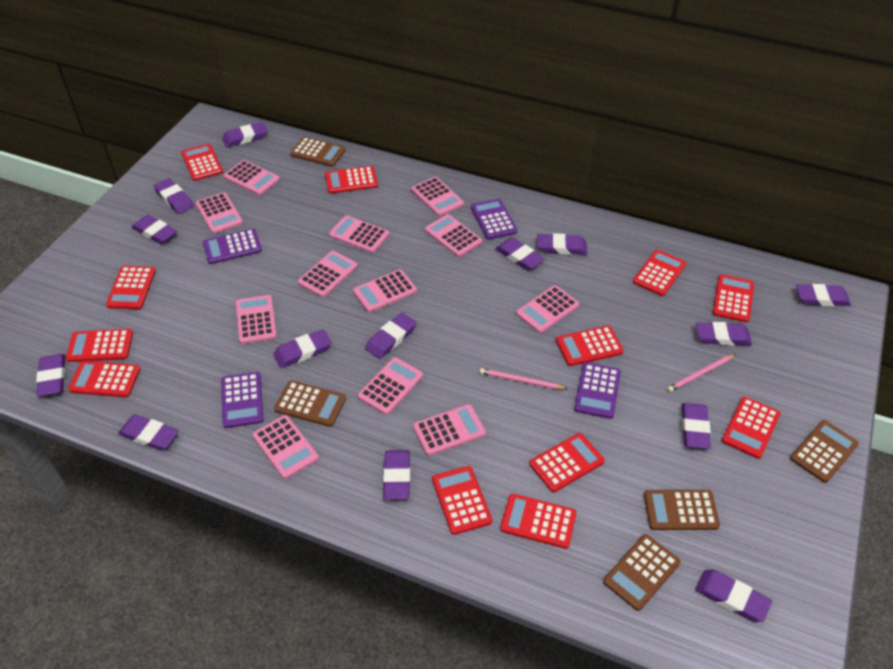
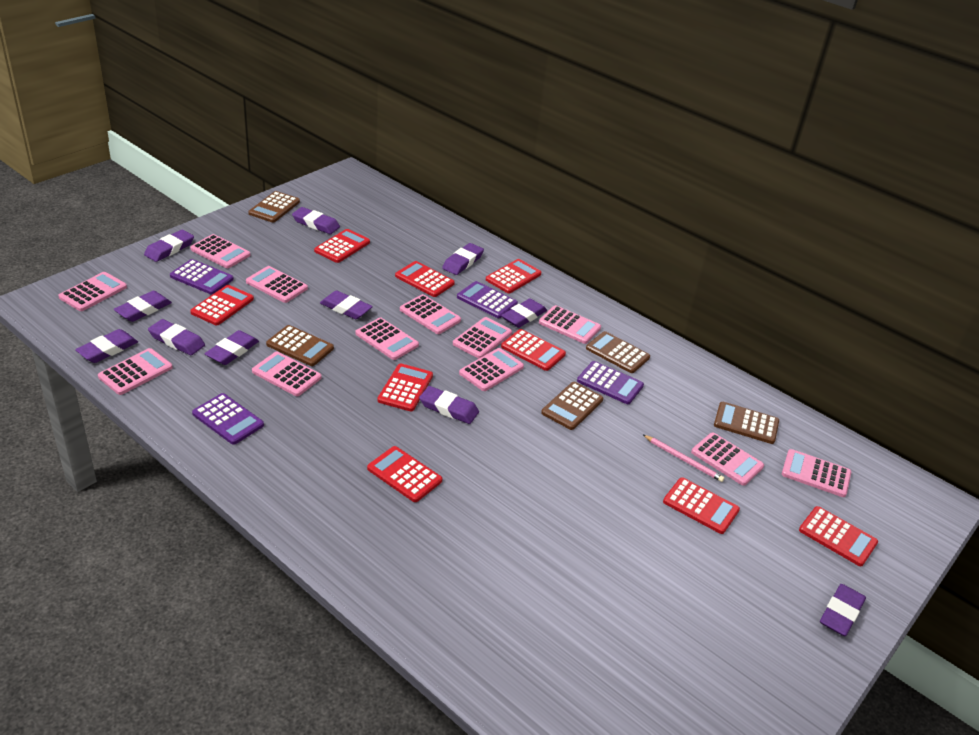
pink pencil: 2 -> 1
purple eraser: 14 -> 11
red calculator: 12 -> 9

